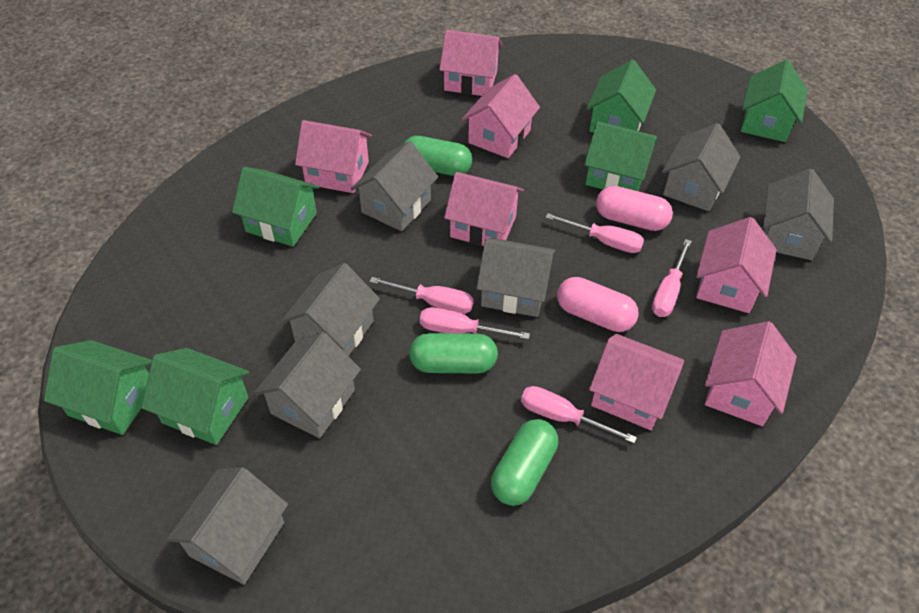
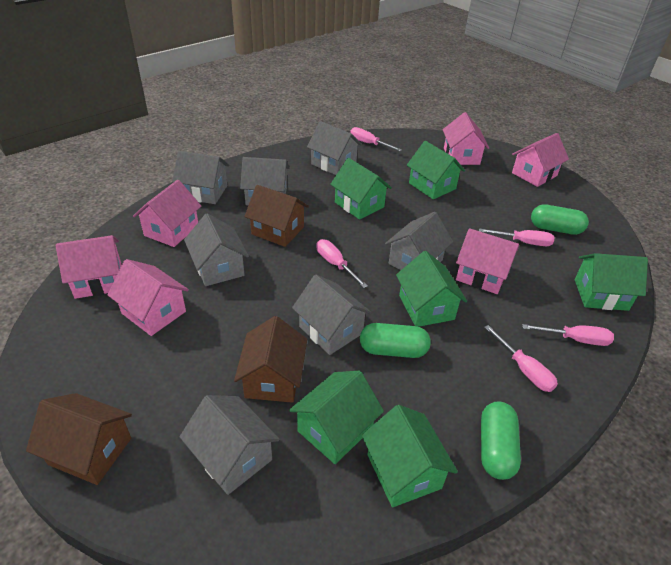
brown house: 0 -> 3
pink capsule: 2 -> 0
pink house: 7 -> 6

